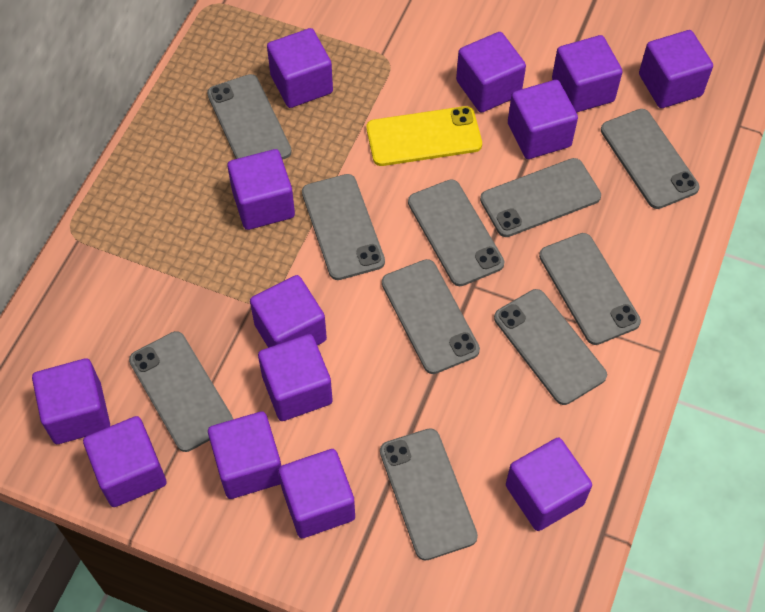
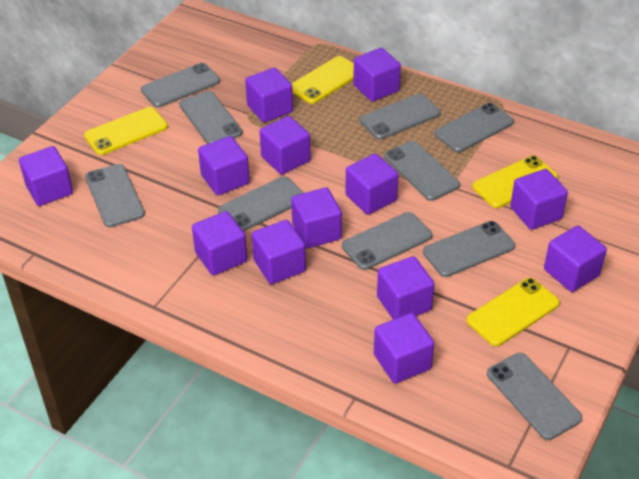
yellow phone: 1 -> 4

